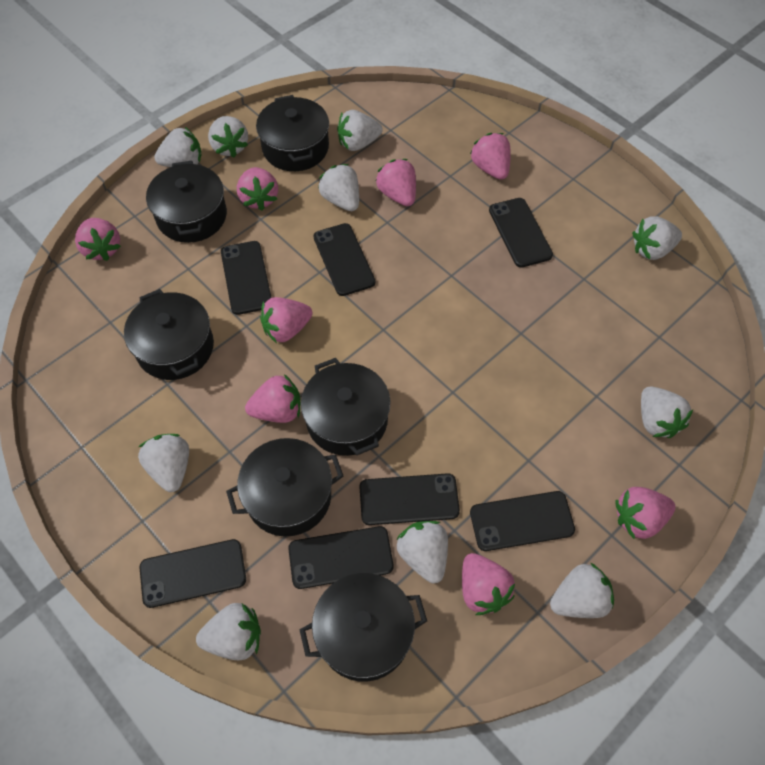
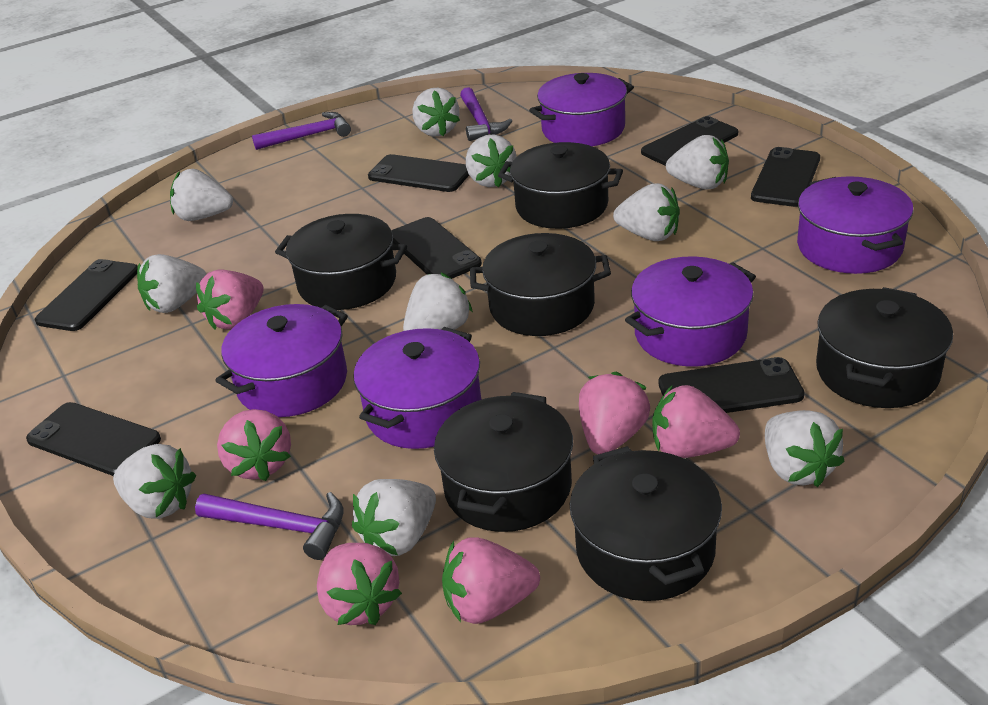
pink strawberry: 8 -> 6
purple hammer: 0 -> 3
purple pot: 0 -> 5

